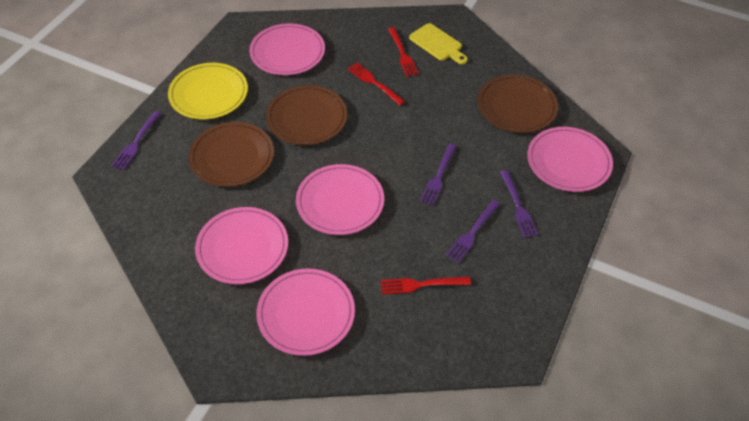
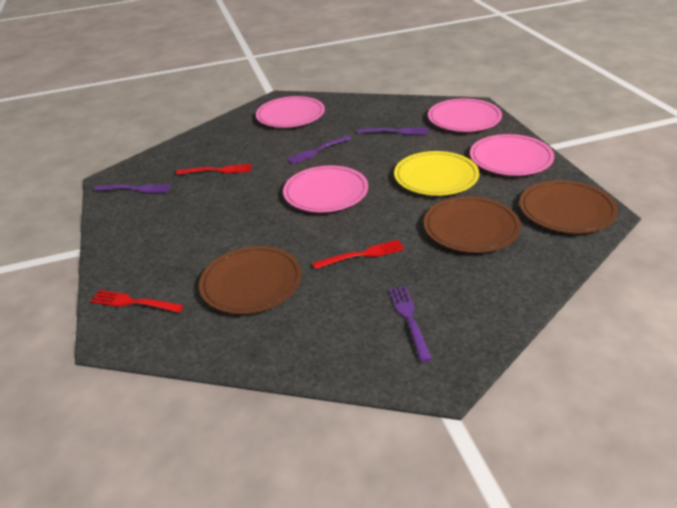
pink plate: 5 -> 4
yellow cutting board: 1 -> 0

